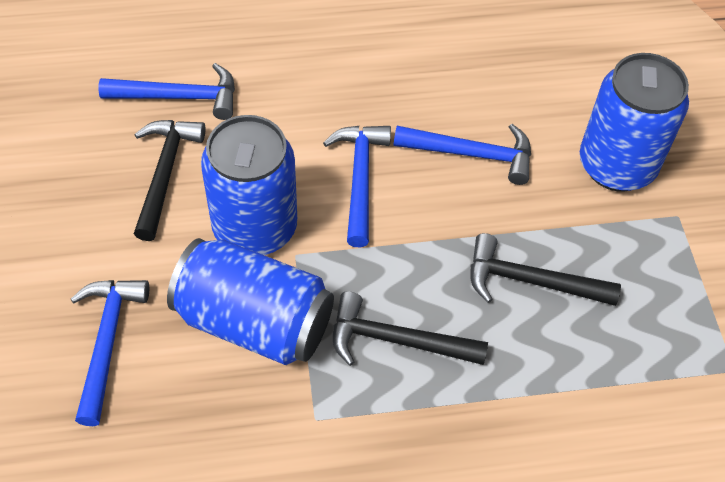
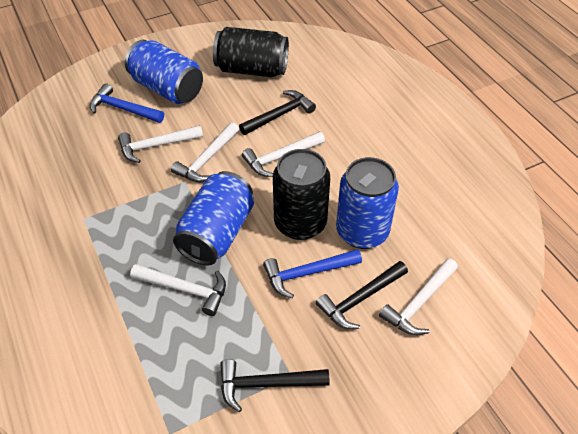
black can: 0 -> 2
blue hammer: 4 -> 2
white hammer: 0 -> 5

